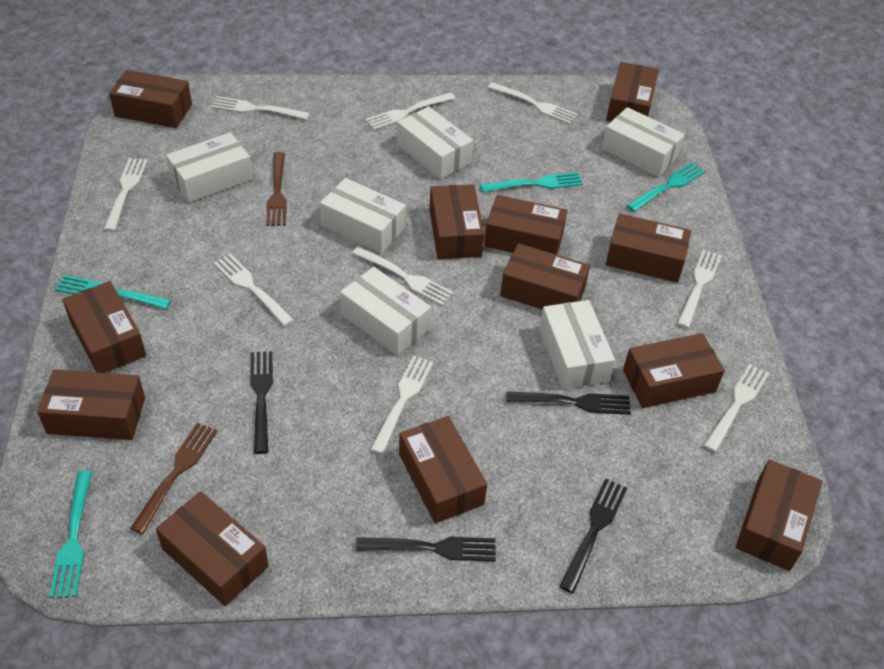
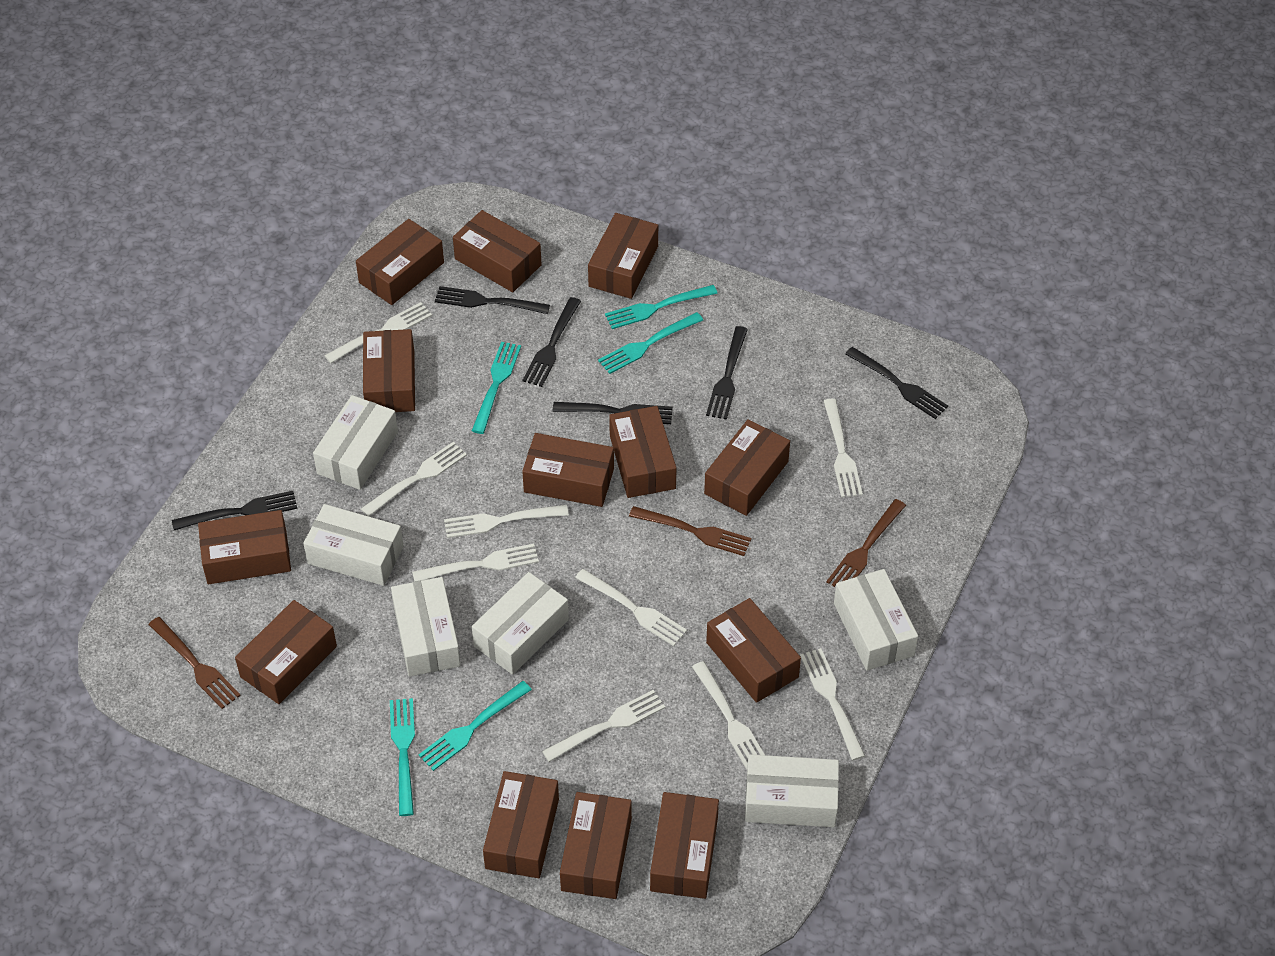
black fork: 4 -> 6
brown box: 12 -> 13
brown fork: 2 -> 3
turquoise fork: 4 -> 5

